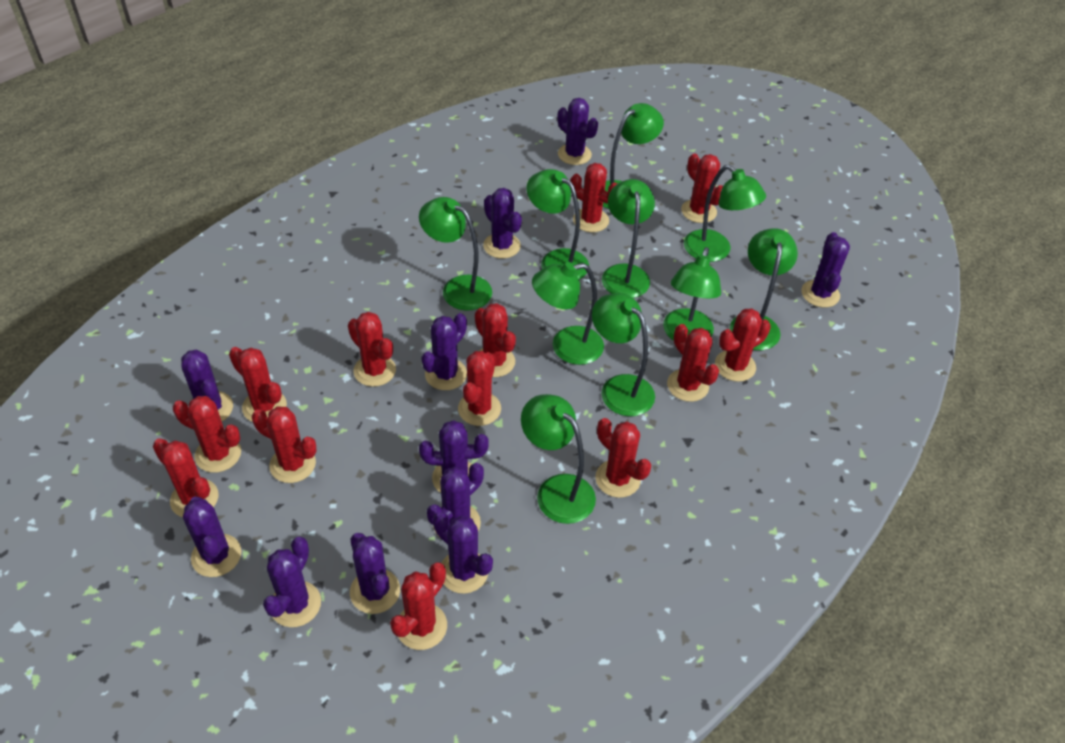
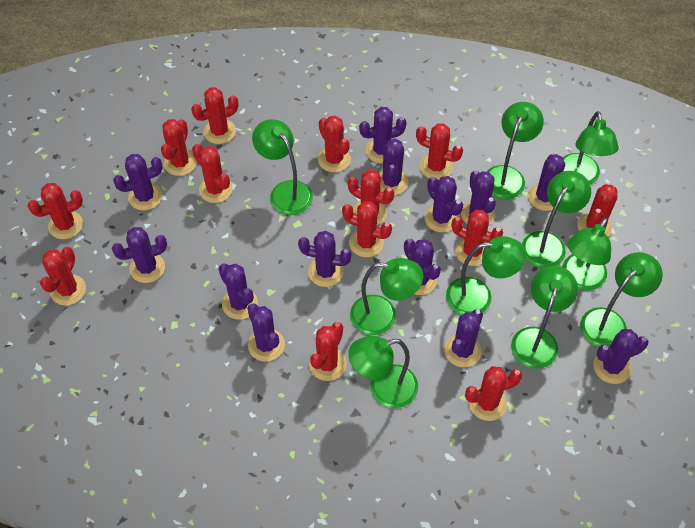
purple cactus: 11 -> 13

